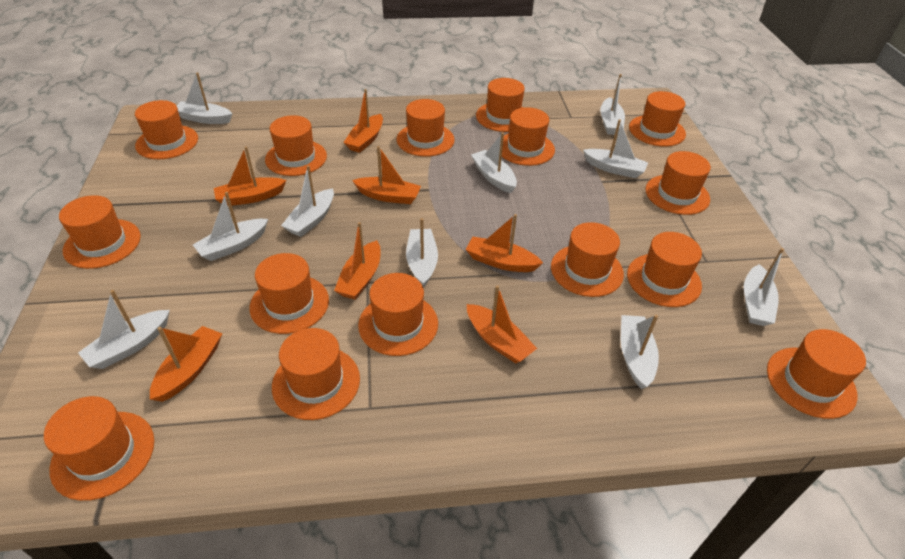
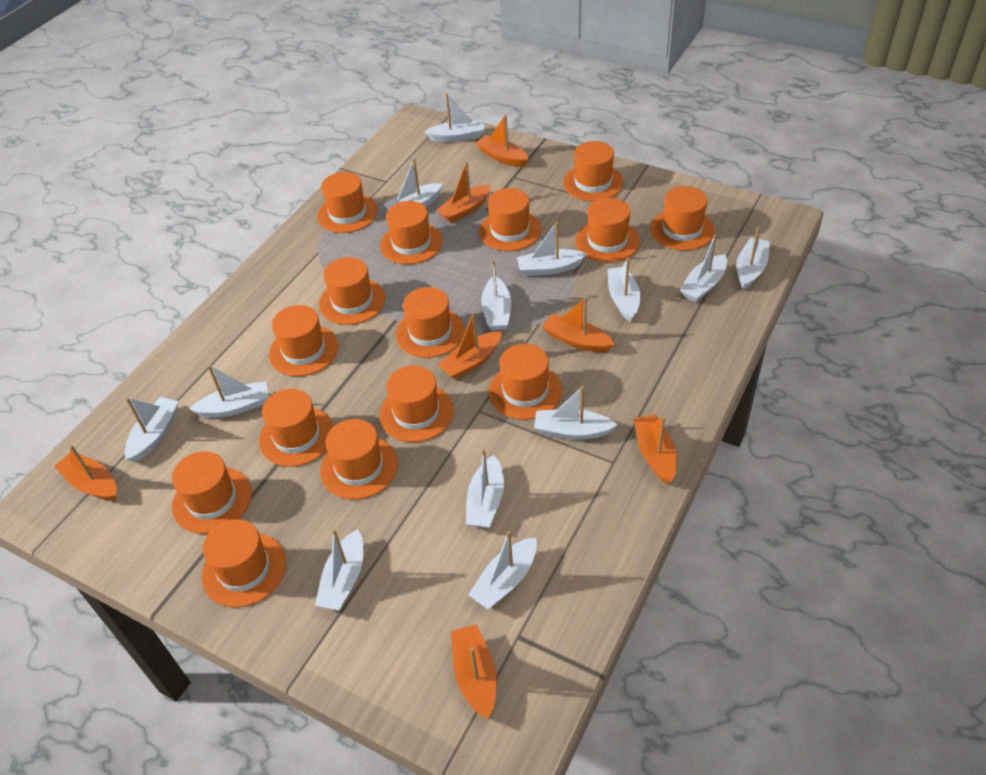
white boat: 10 -> 13

